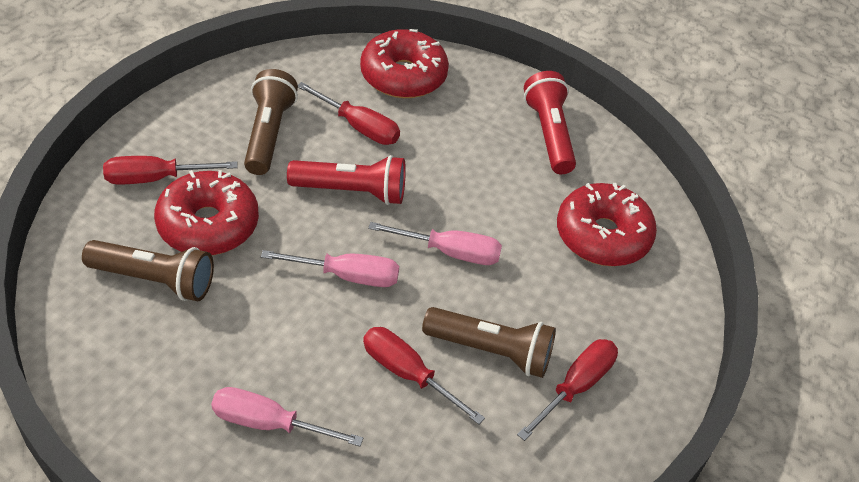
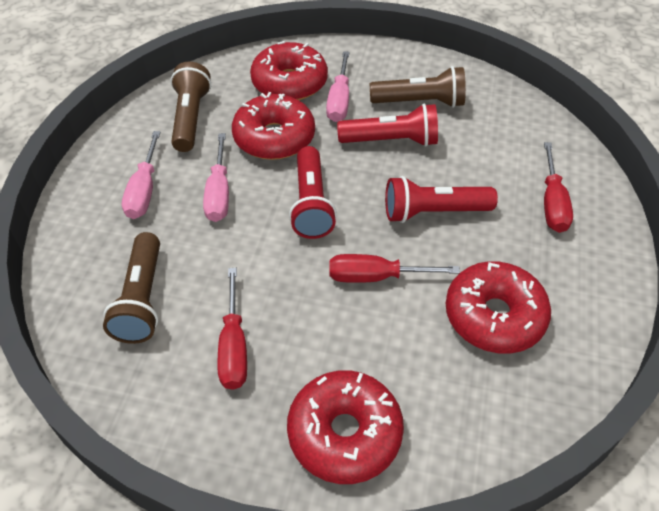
red donut: 3 -> 4
red flashlight: 2 -> 3
red screwdriver: 4 -> 3

